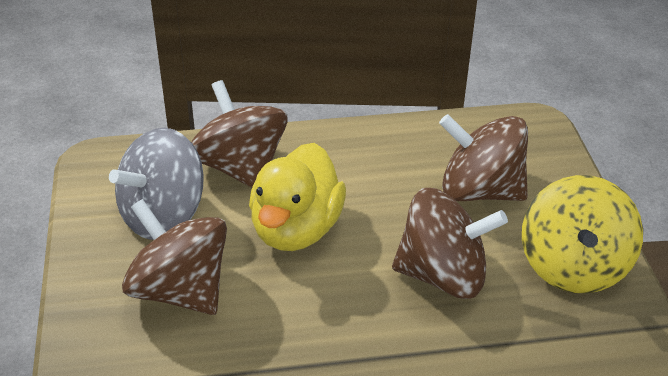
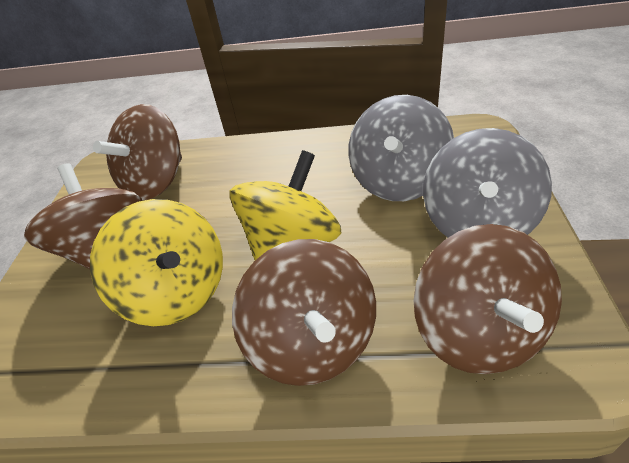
grey spinning top: 1 -> 2
yellow duck: 1 -> 0
yellow spinning top: 1 -> 2

